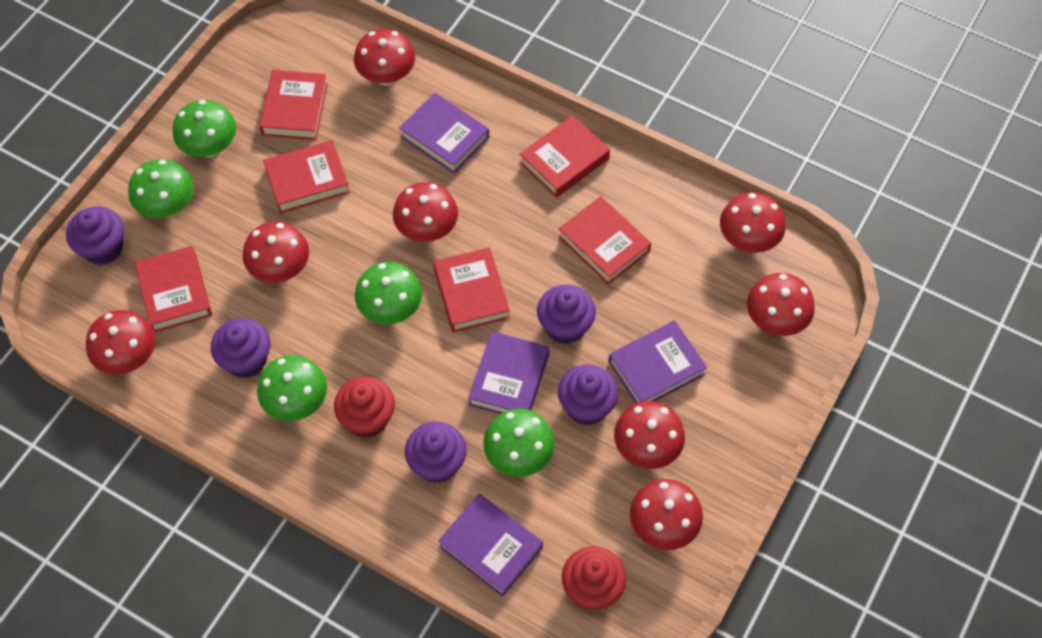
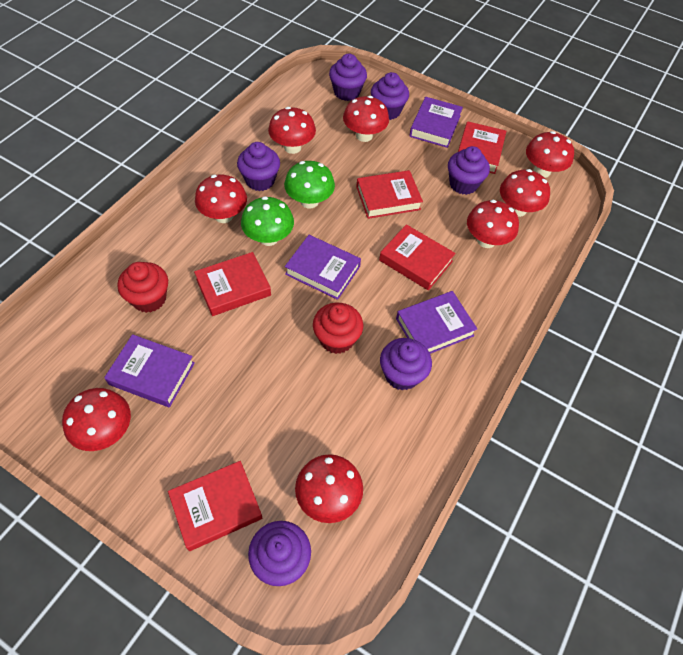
green mushroom: 5 -> 2
purple cupcake: 5 -> 6
red book: 6 -> 5

